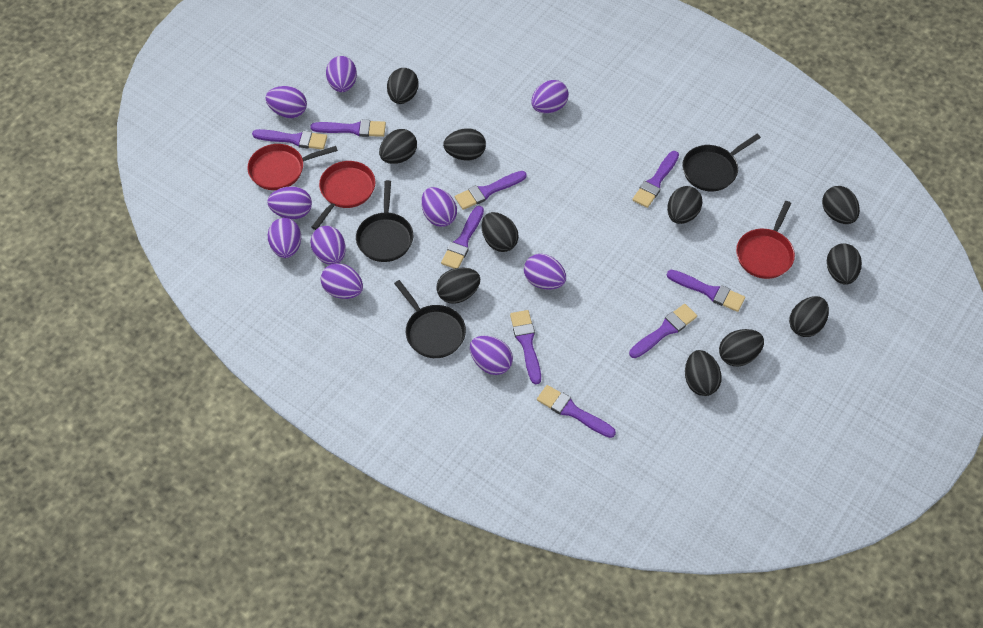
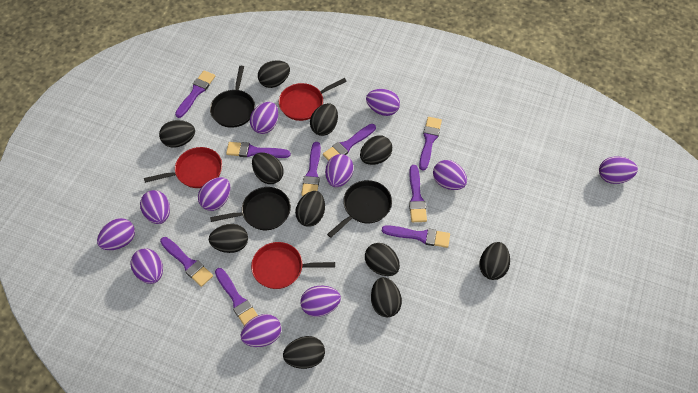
purple egg: 10 -> 11

